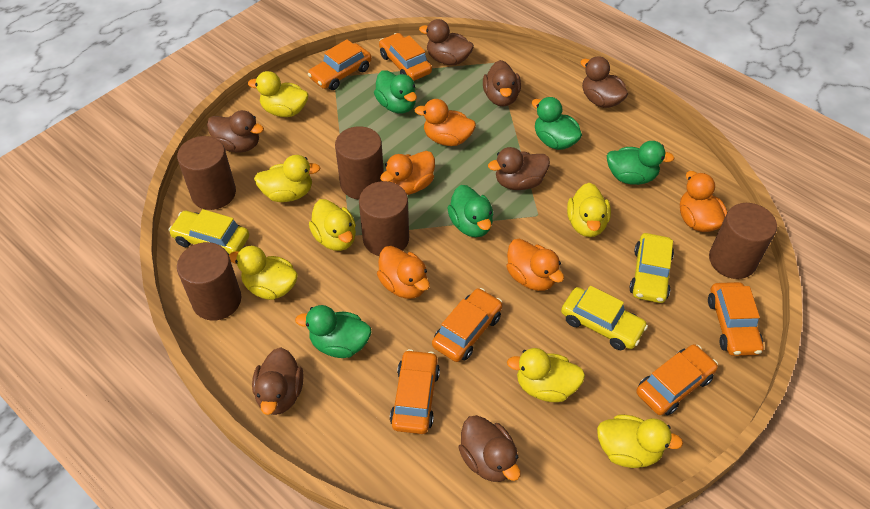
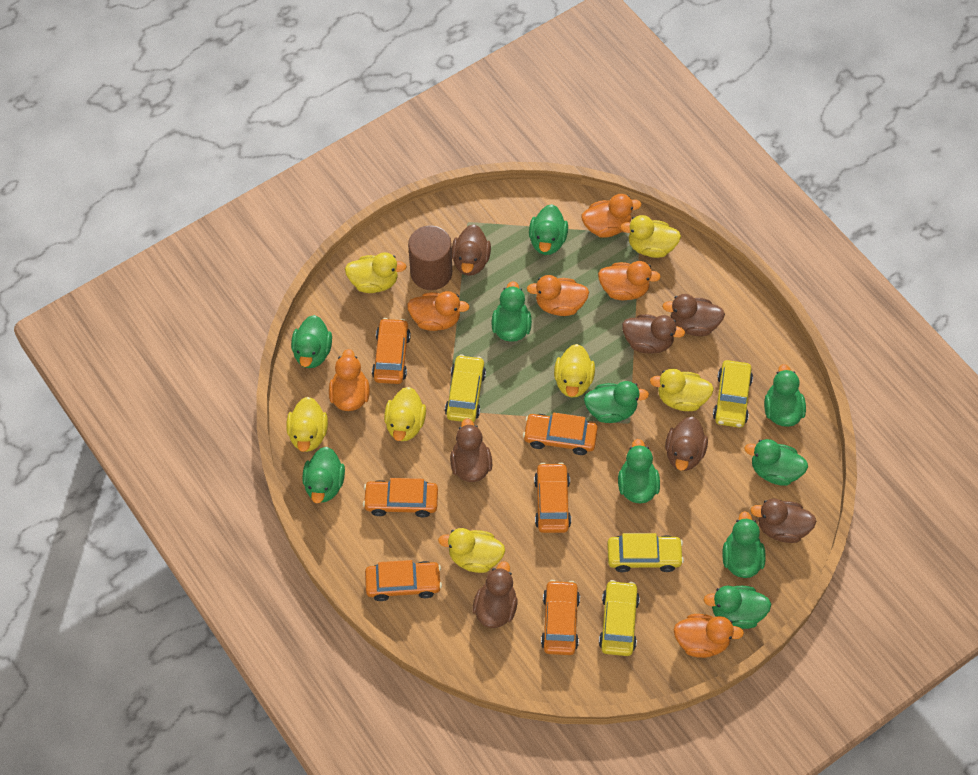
brown cylinder: 5 -> 1
green duck: 5 -> 10
orange duck: 5 -> 6
yellow car: 3 -> 4

